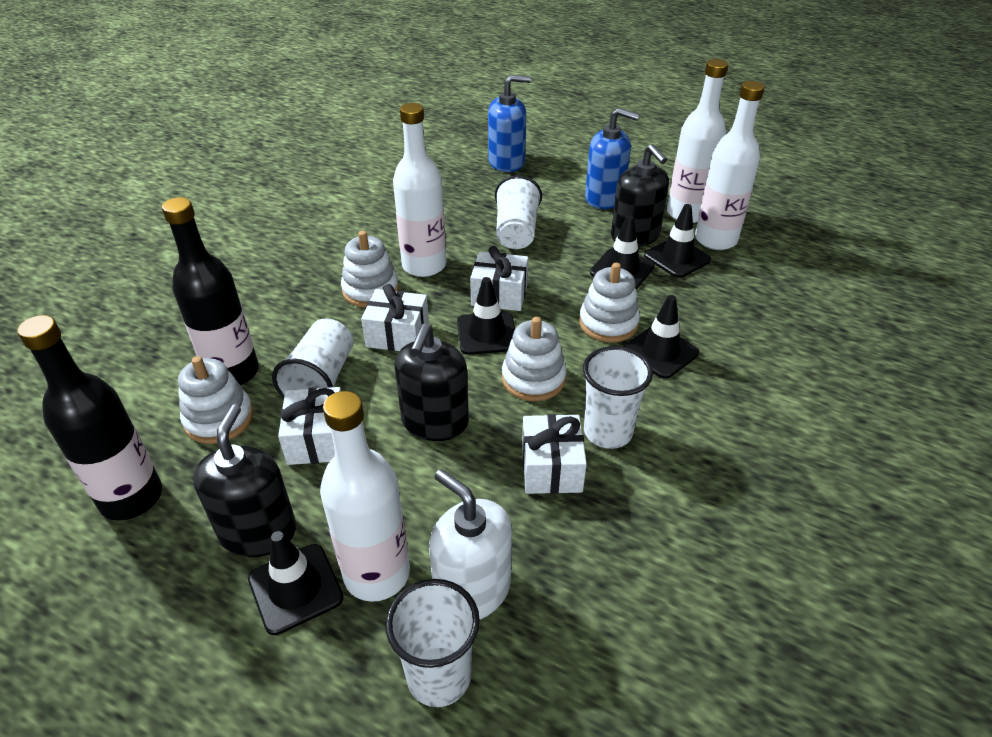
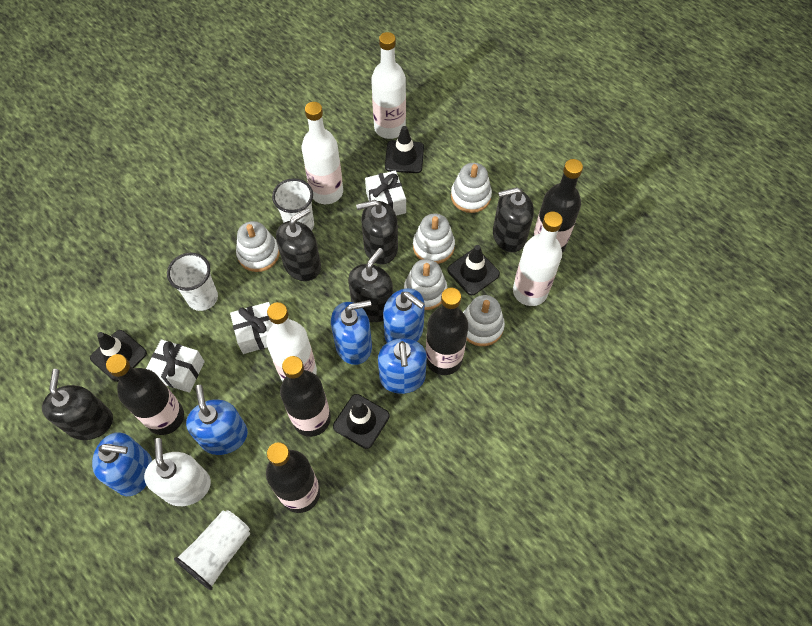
black bottle: 2 -> 5
black soap dispenser: 3 -> 5
black traffic cone: 5 -> 4
blue soap dispenser: 2 -> 5
white cup: 4 -> 3
white gift: 4 -> 3
white stacking toy: 4 -> 5

